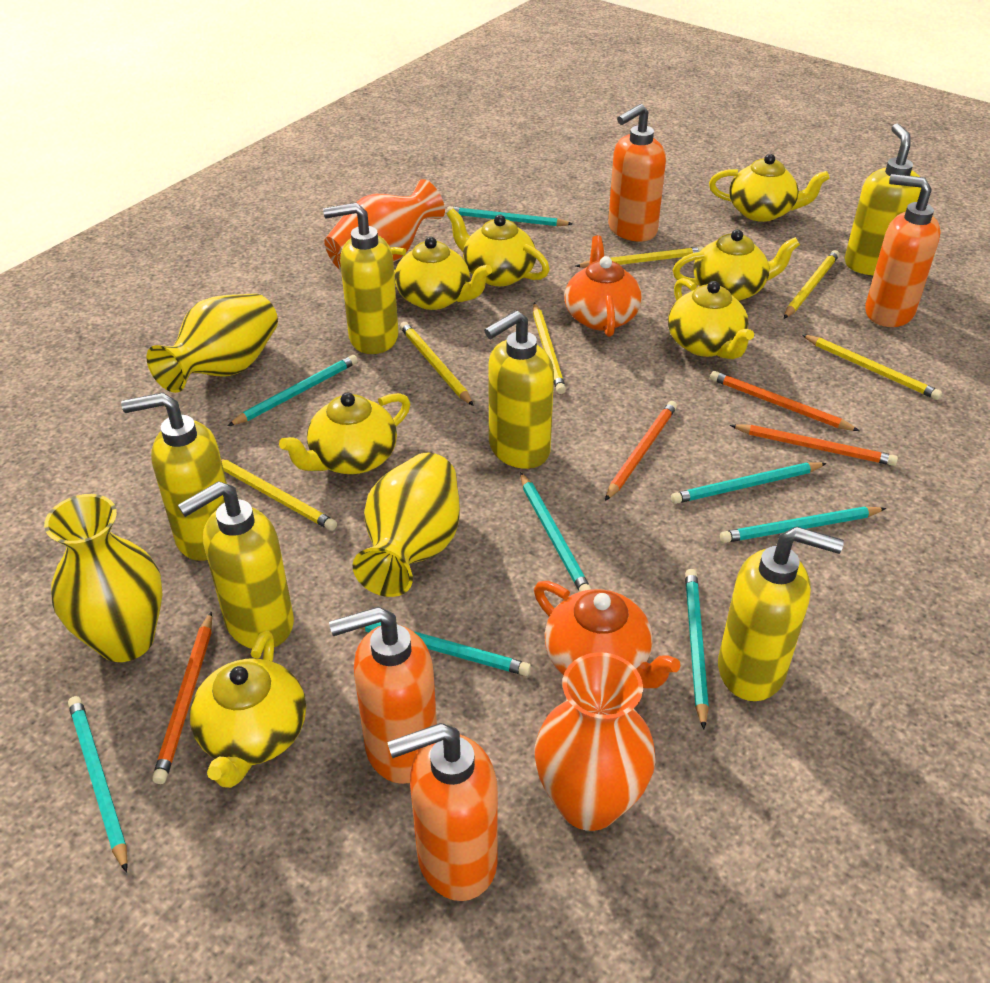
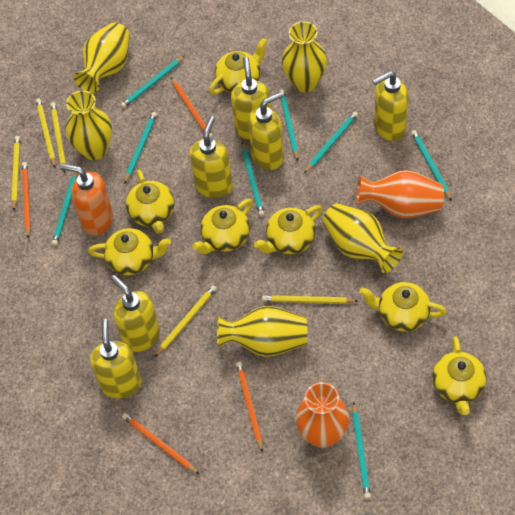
orange soap dispenser: 4 -> 1
orange teapot: 2 -> 0
yellow pencil: 6 -> 5
yellow vase: 3 -> 5

